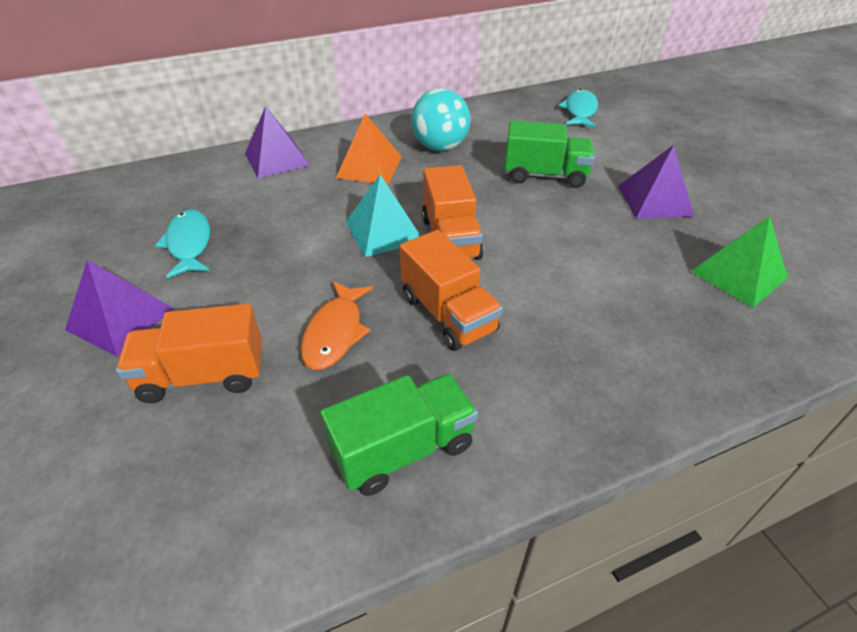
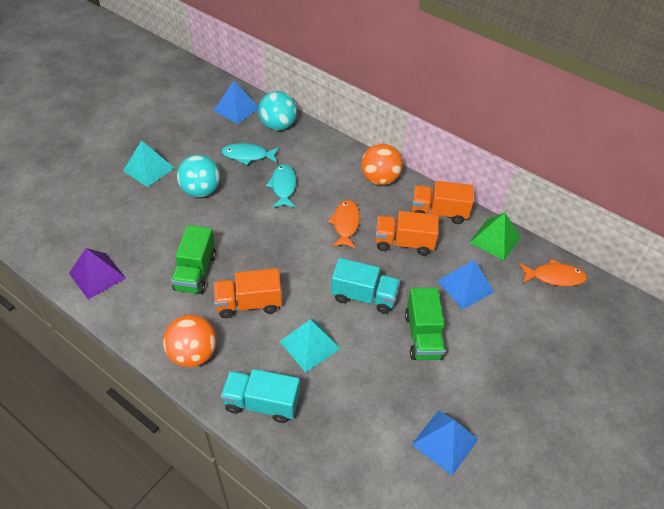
blue pyramid: 0 -> 3
orange ball: 0 -> 2
orange fish: 1 -> 2
orange pyramid: 1 -> 0
purple pyramid: 3 -> 1
turquoise ball: 1 -> 2
turquoise pyramid: 1 -> 2
turquoise truck: 0 -> 2

